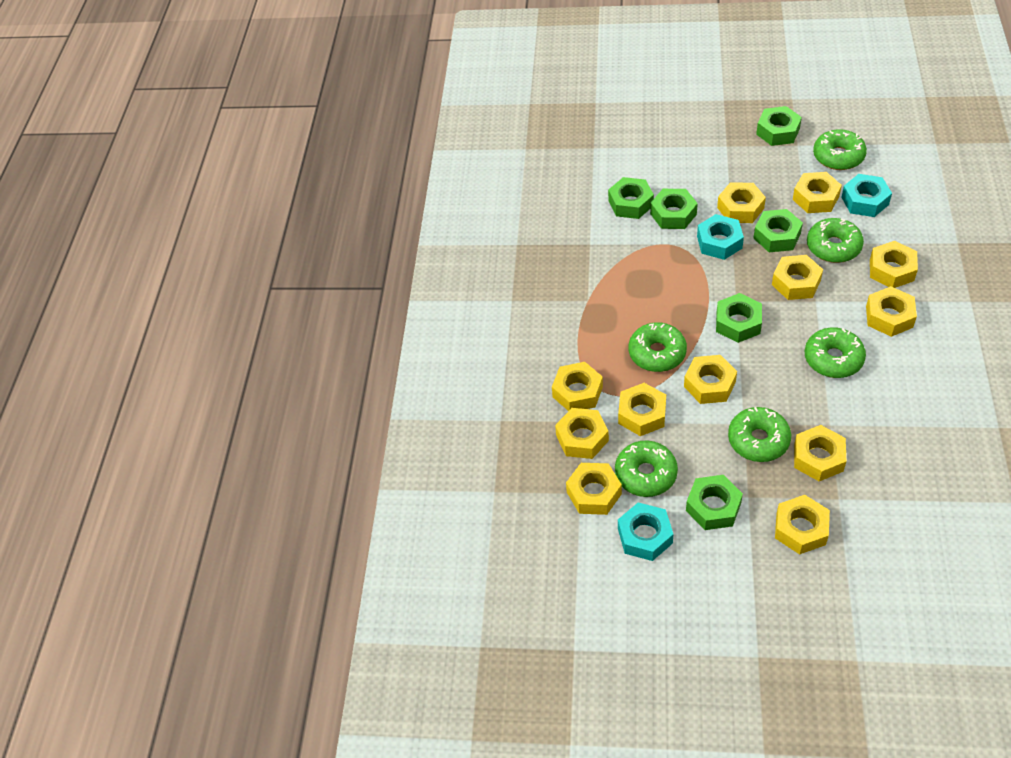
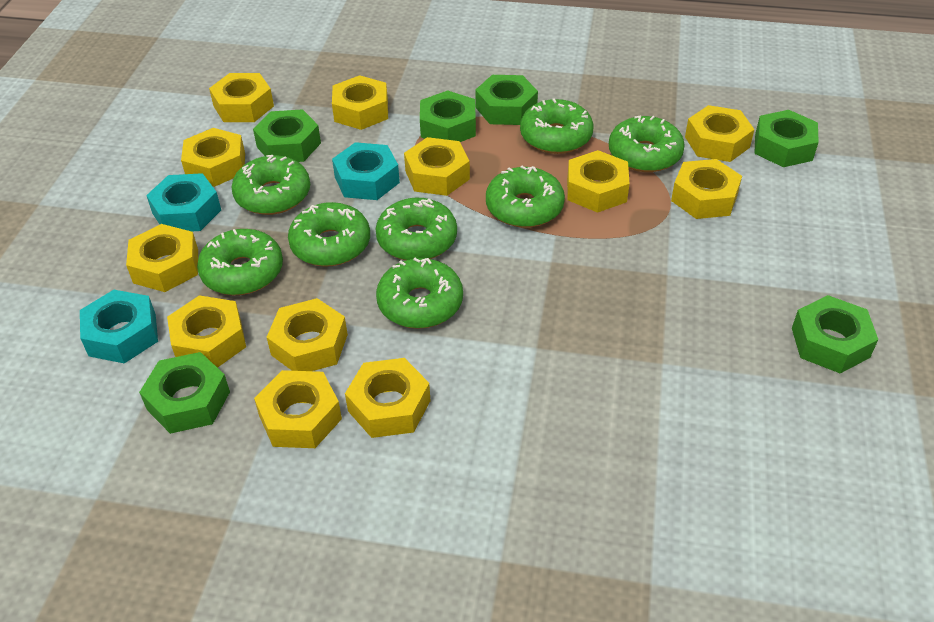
green donut: 6 -> 8

